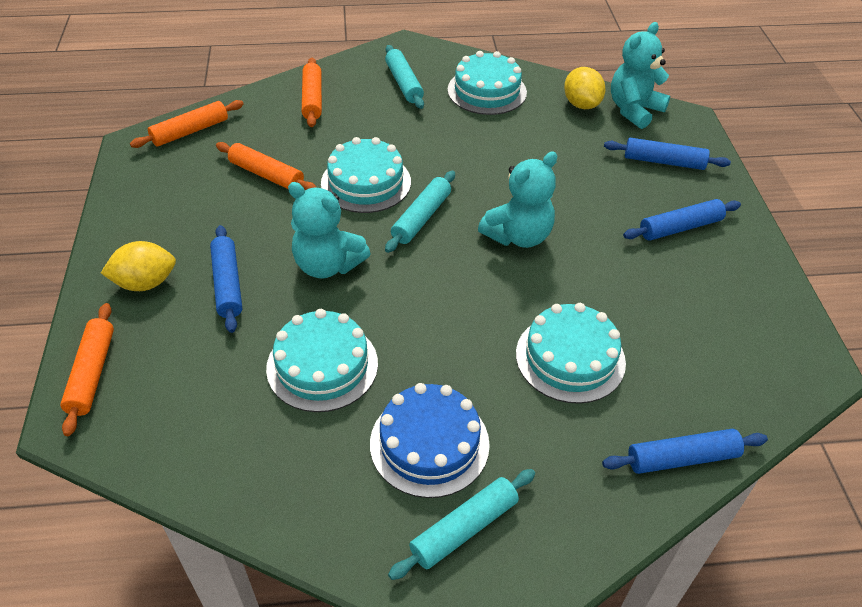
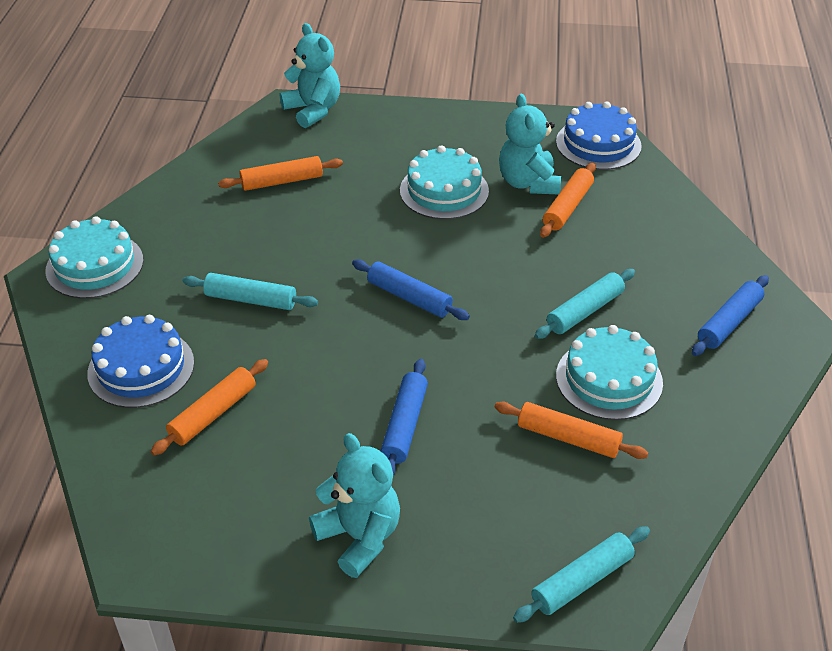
blue cake: 1 -> 2
blue rolling pin: 4 -> 3
turquoise cake: 4 -> 3
yellow lemon: 2 -> 0

